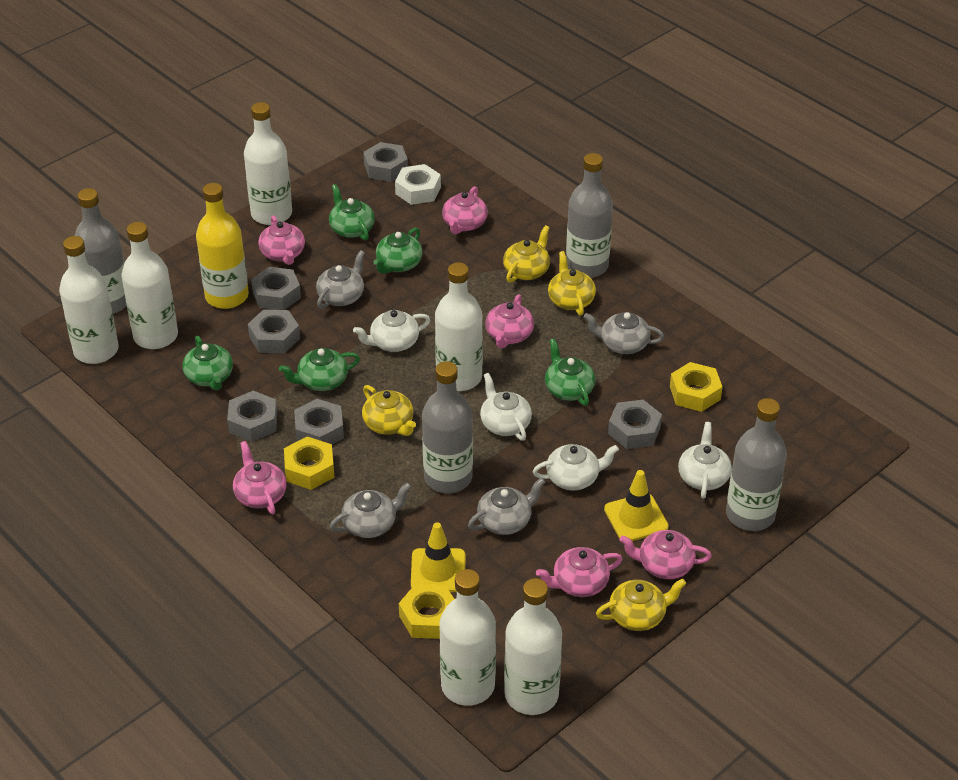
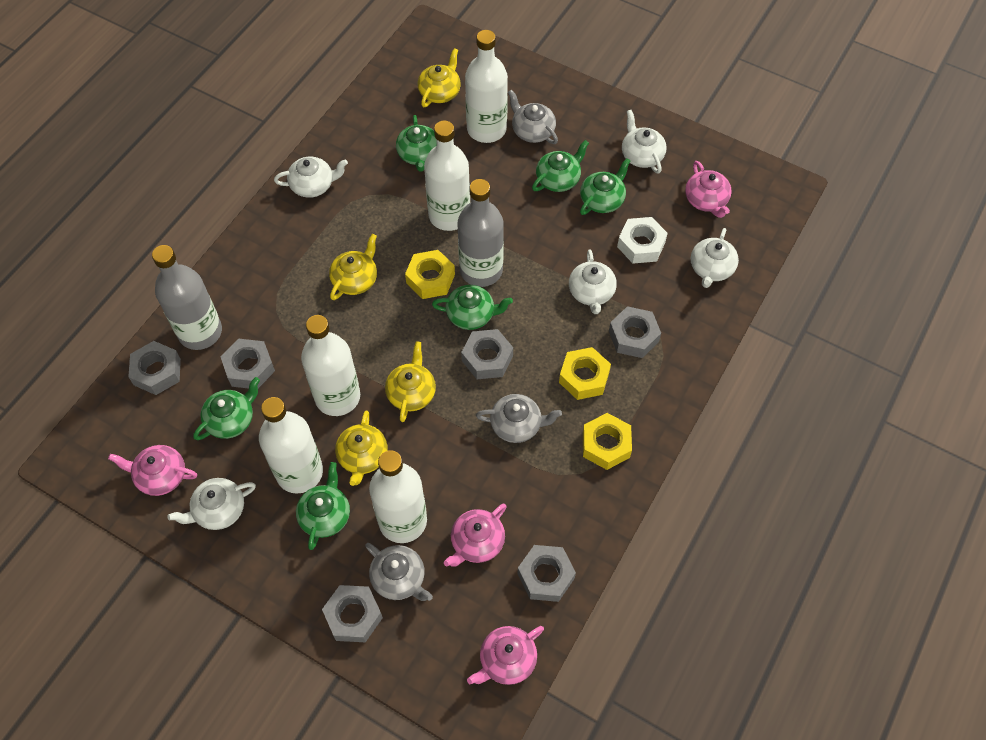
green teapot: 5 -> 6
grey bottle: 4 -> 2
grey teapot: 4 -> 3
pink teapot: 6 -> 4
white bottle: 6 -> 5
white teapot: 4 -> 5
yellow bottle: 1 -> 0
yellow traffic cone: 2 -> 0

